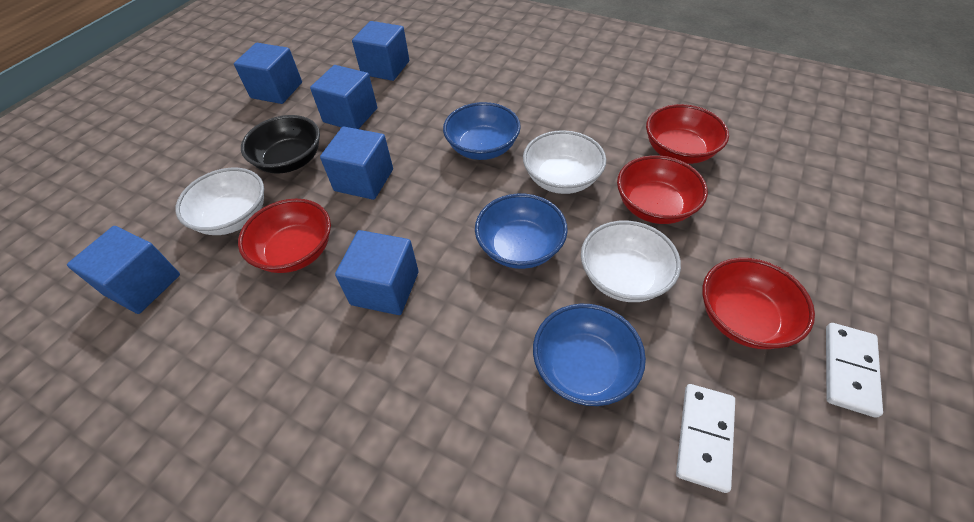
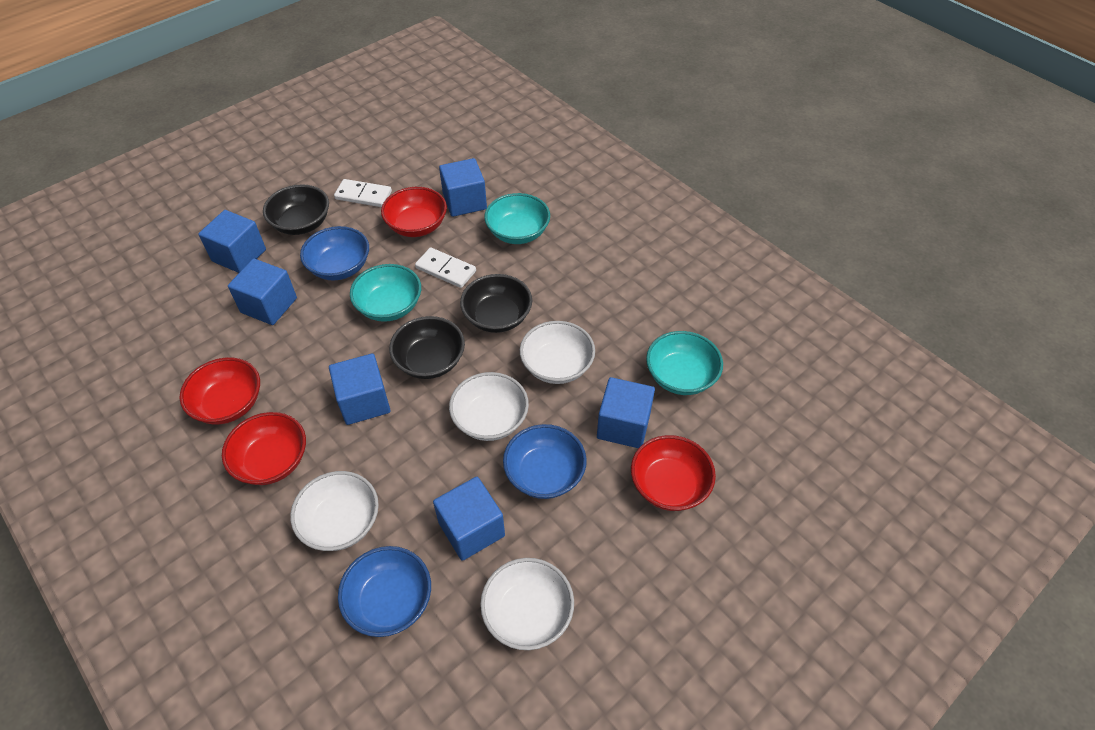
black bowl: 1 -> 3
turquoise bowl: 0 -> 3
white bowl: 3 -> 4

